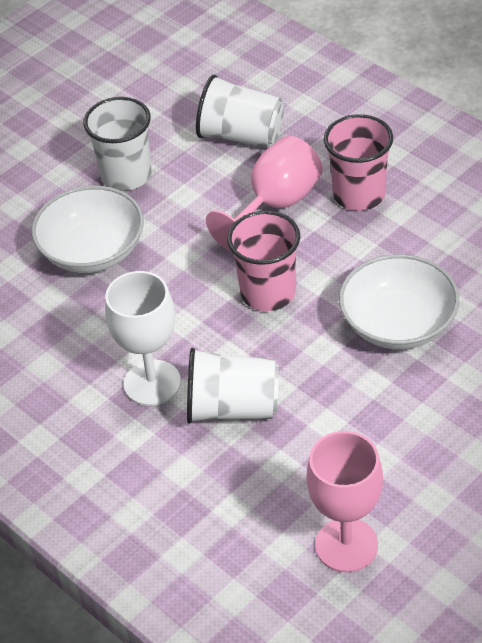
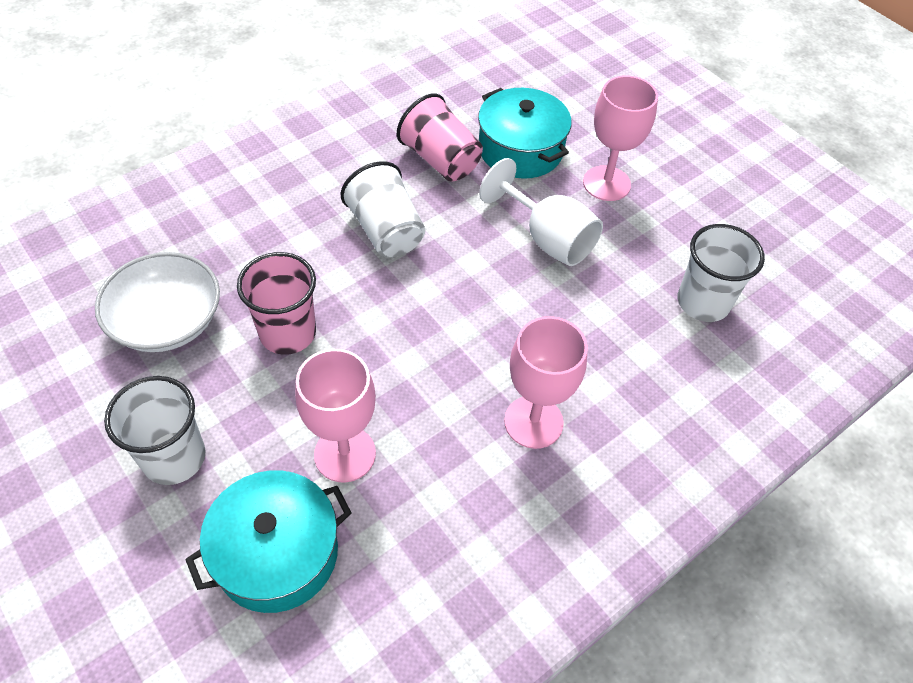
pink goblet: 2 -> 3
turquoise pot: 0 -> 2
white bowl: 2 -> 1

